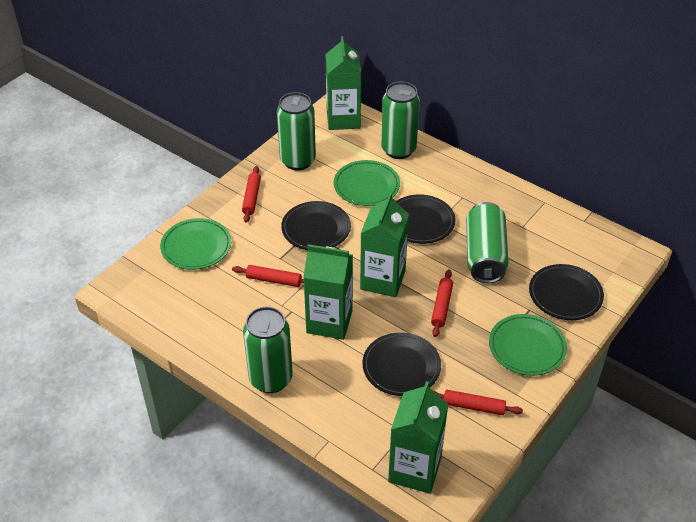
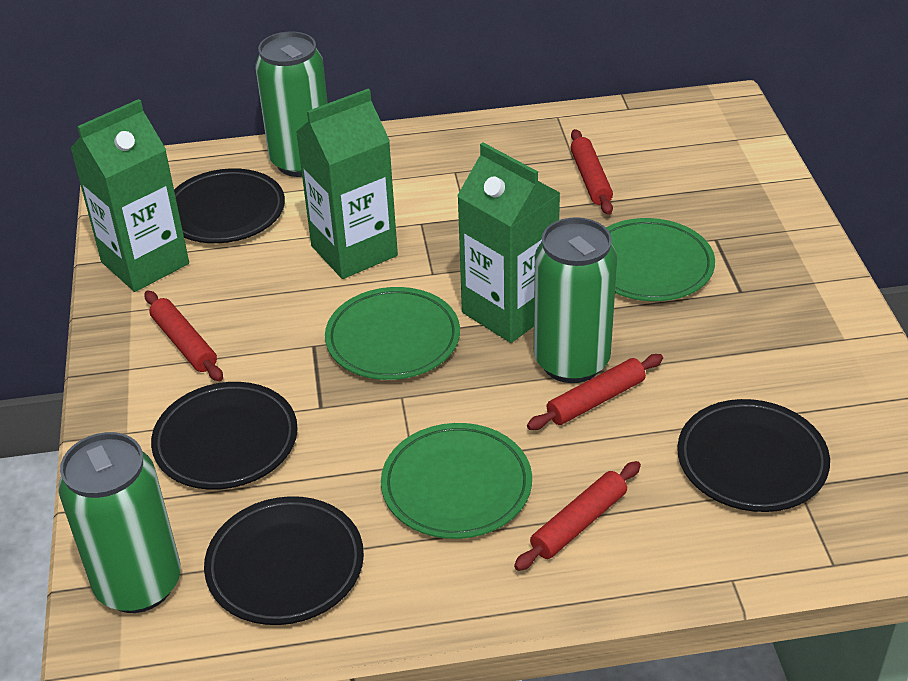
green can: 4 -> 3
green carton: 4 -> 3

